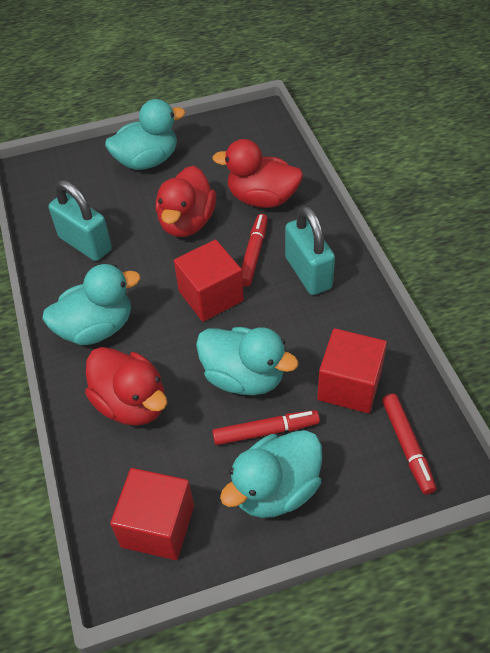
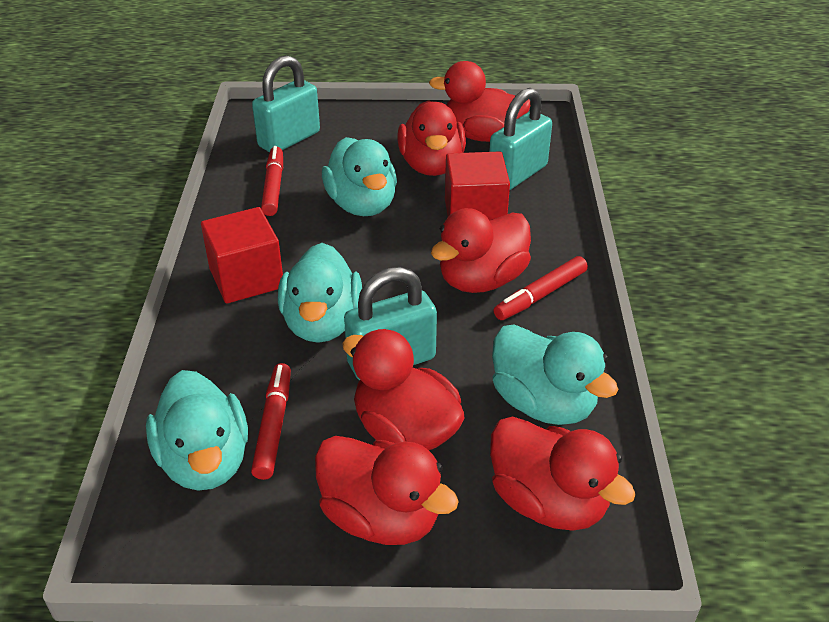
red cube: 3 -> 2
red duck: 3 -> 6
turquoise padlock: 2 -> 3

